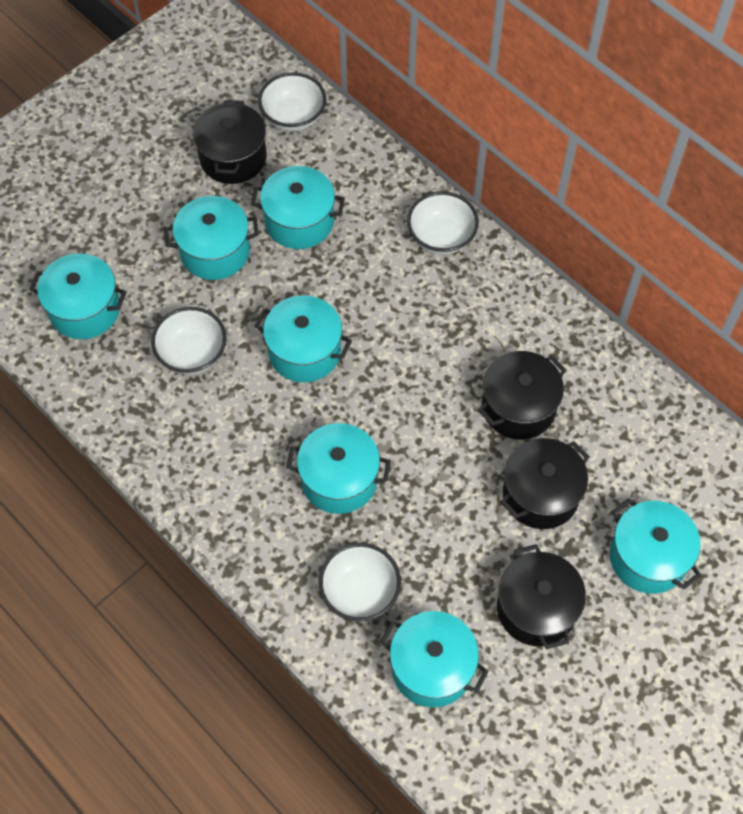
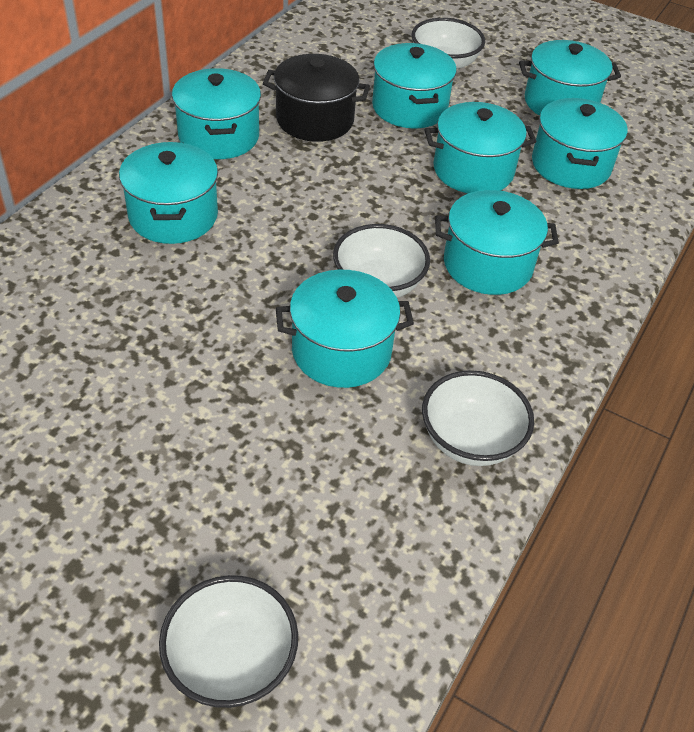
black pot: 4 -> 1
turquoise pot: 7 -> 8

